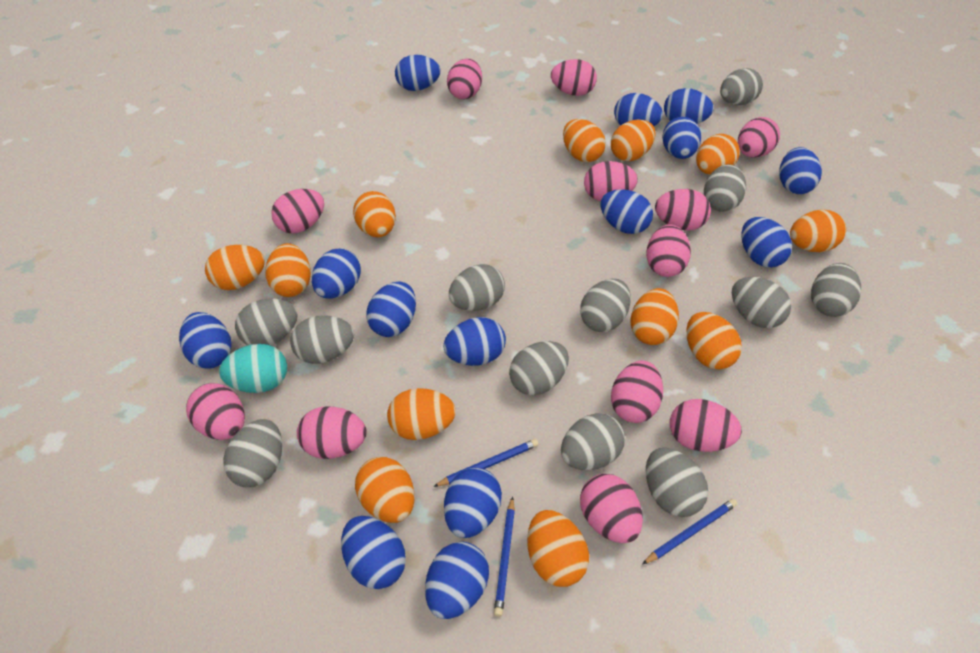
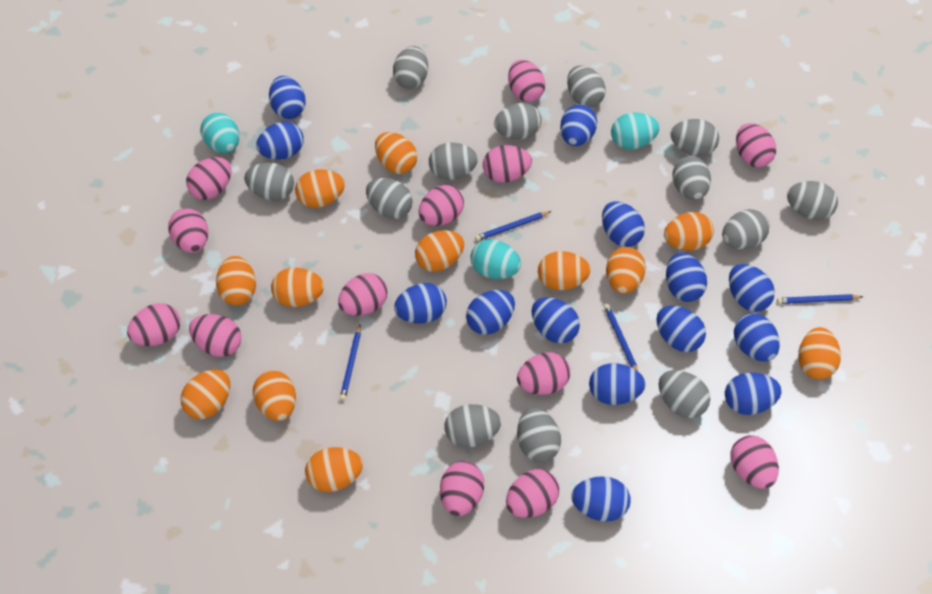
blue pencil: 3 -> 4
grey egg: 12 -> 13
pink egg: 12 -> 13
turquoise egg: 1 -> 3

